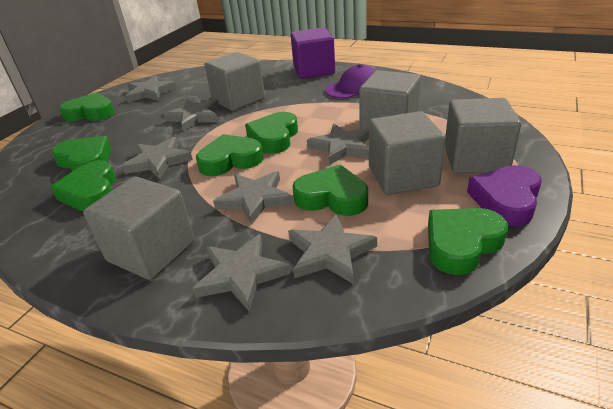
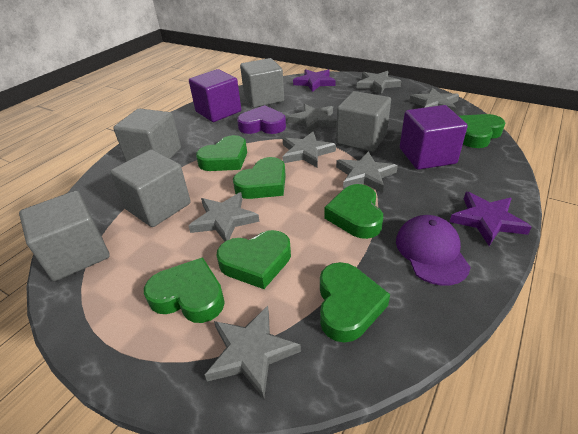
purple cube: 1 -> 2
purple star: 0 -> 2

